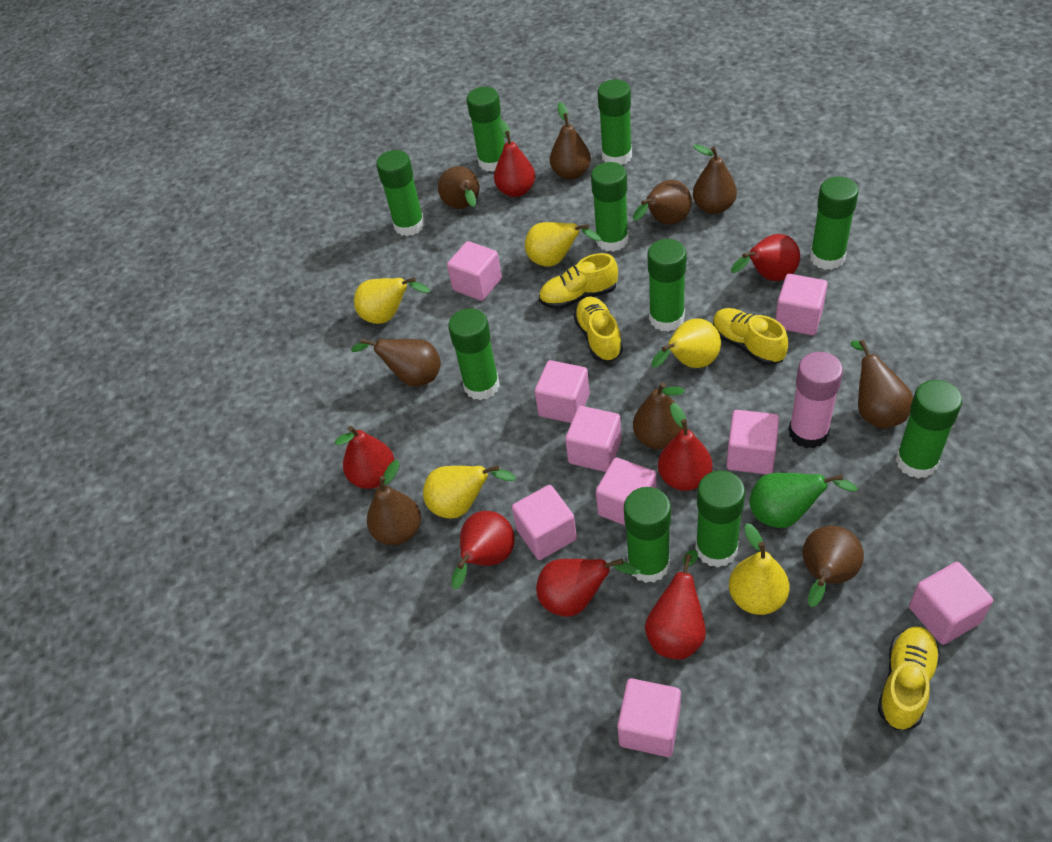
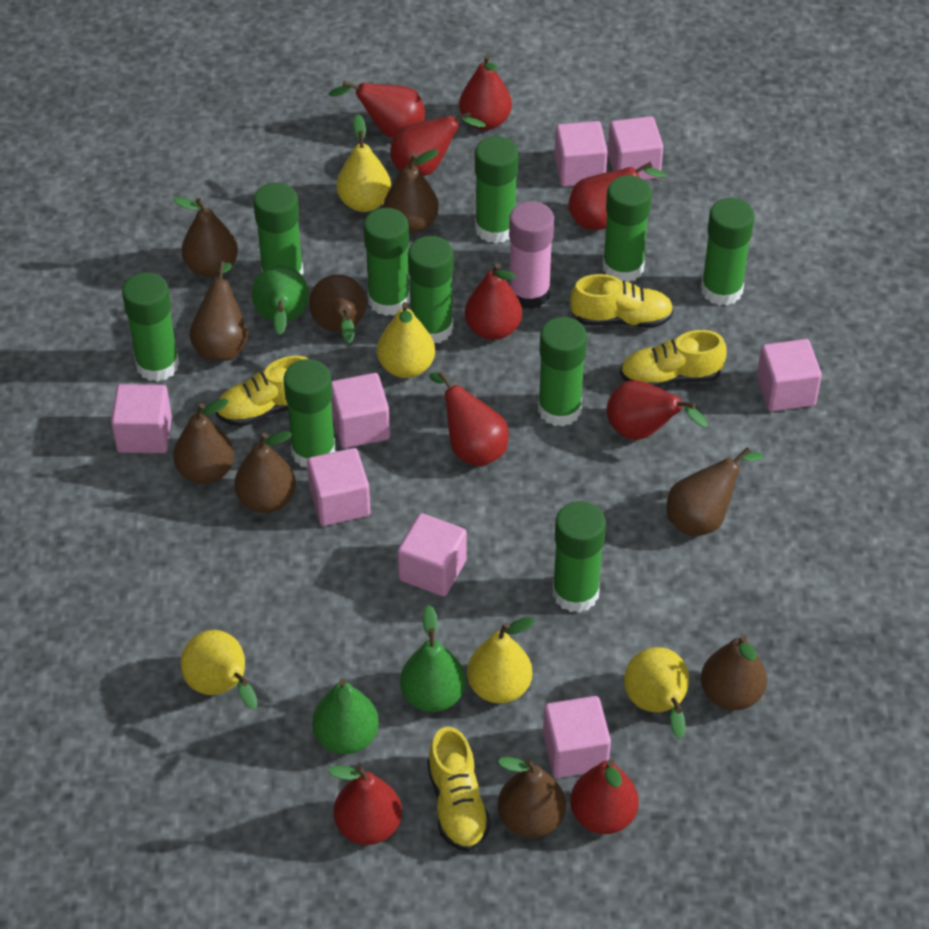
green pear: 1 -> 3
pink cube: 9 -> 8
red pear: 7 -> 9

